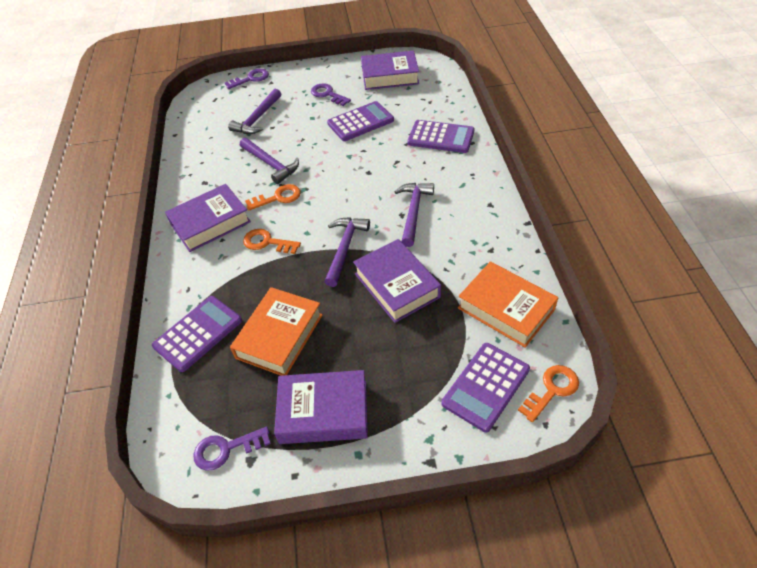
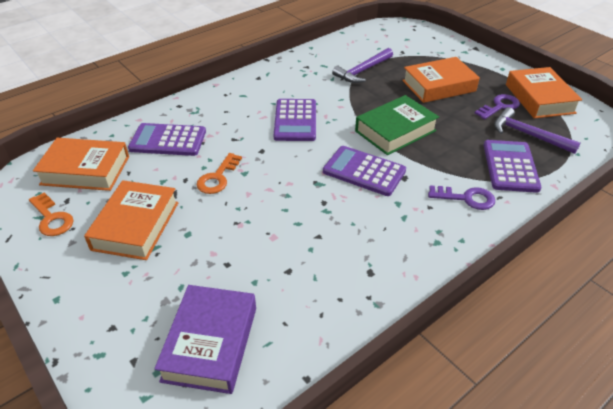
green book: 0 -> 1
orange book: 2 -> 4
orange key: 3 -> 2
purple book: 4 -> 1
purple hammer: 4 -> 2
purple key: 3 -> 2

